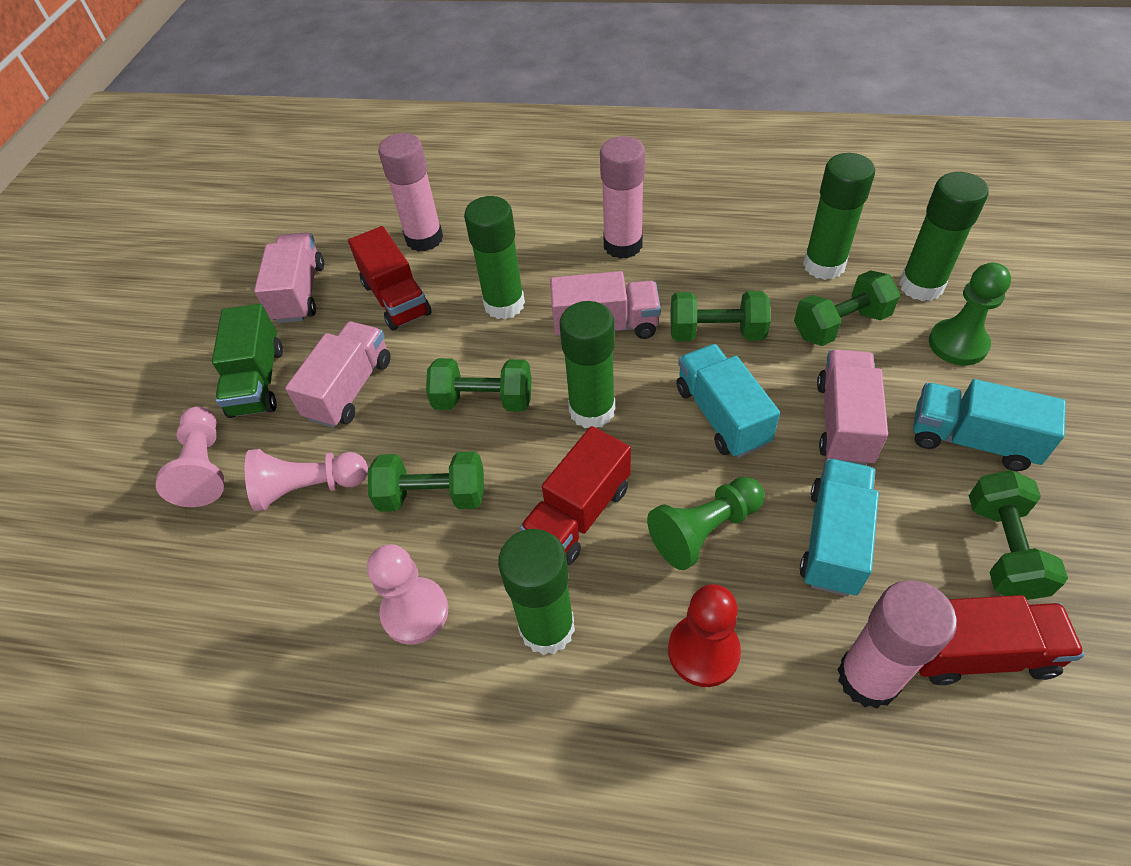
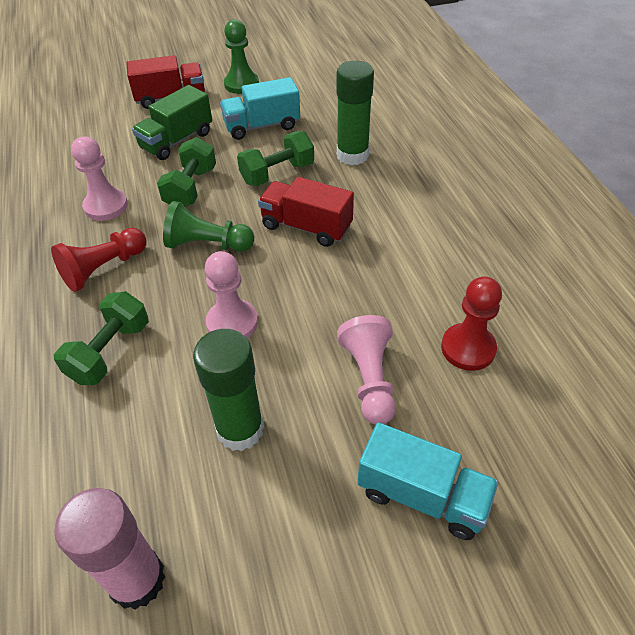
green dumbbell: 5 -> 3
green glue stick: 5 -> 2
pink glue stick: 3 -> 1
pink truck: 4 -> 0
red pawn: 1 -> 2
red truck: 3 -> 2
turquoise truck: 3 -> 2

